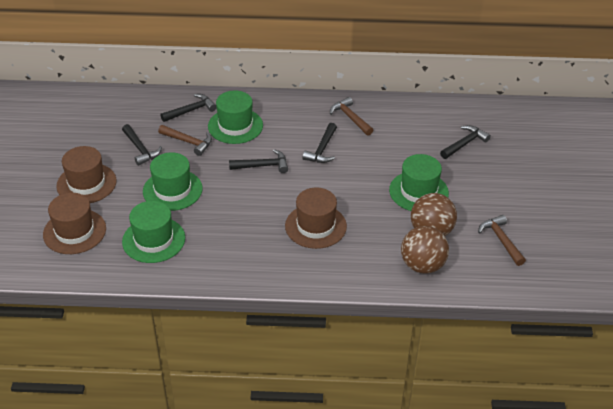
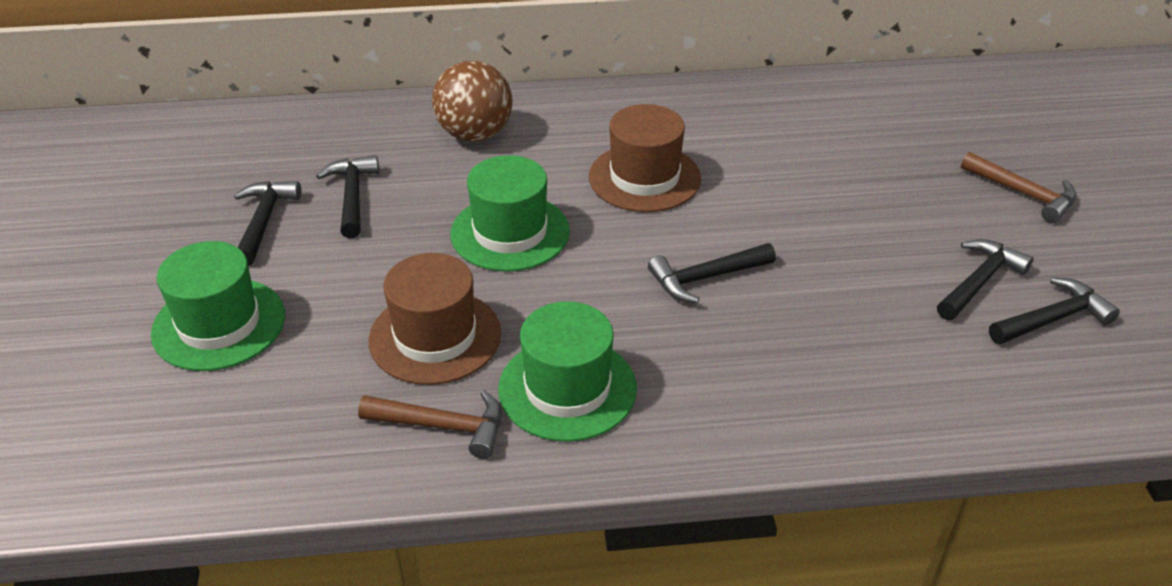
brown ball: 2 -> 1
brown hammer: 3 -> 2
brown hat: 3 -> 2
green hat: 4 -> 3

